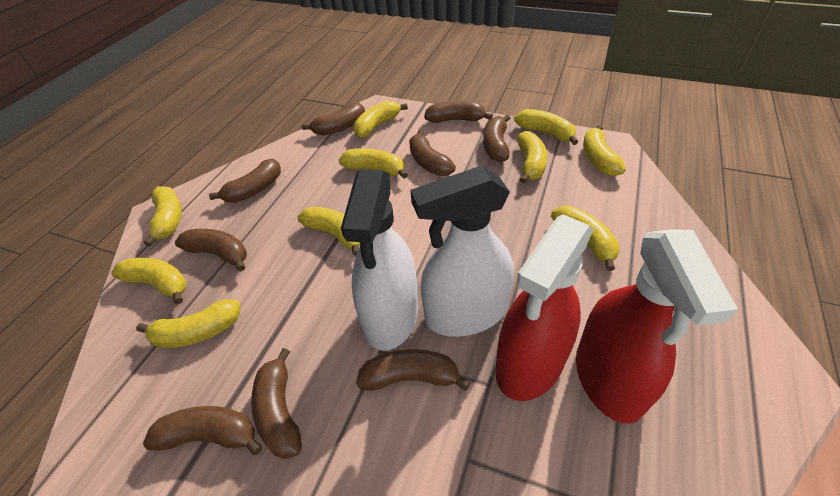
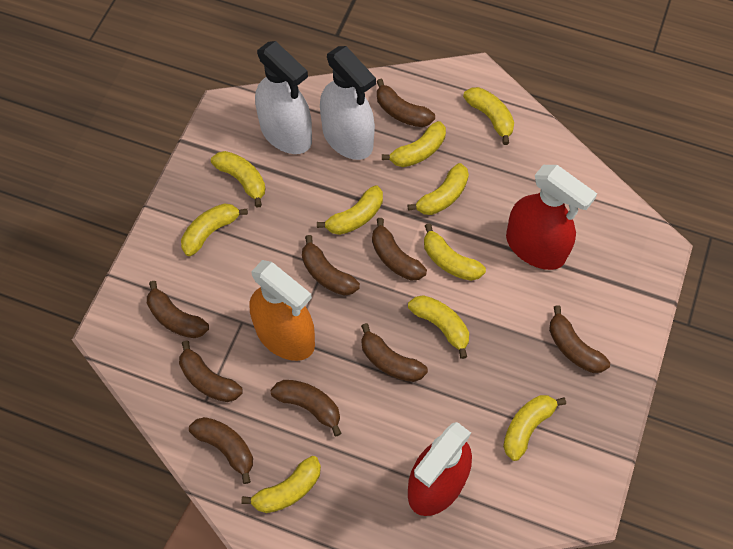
orange spray bottle: 0 -> 1

